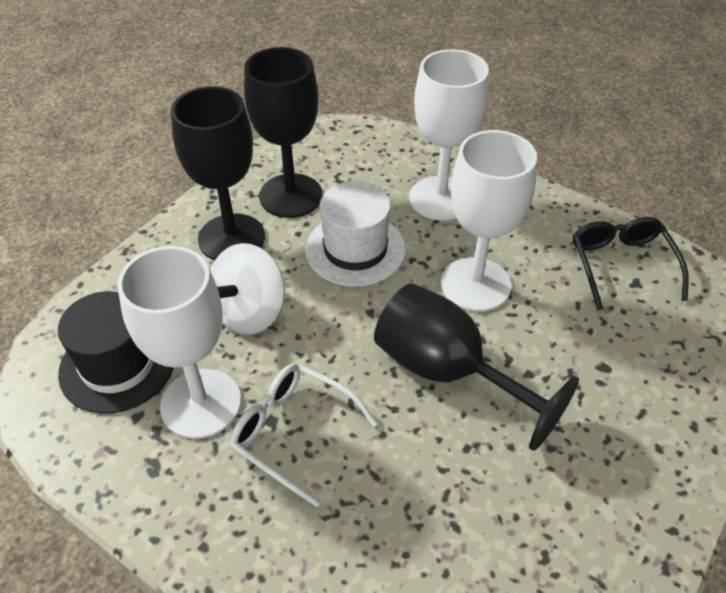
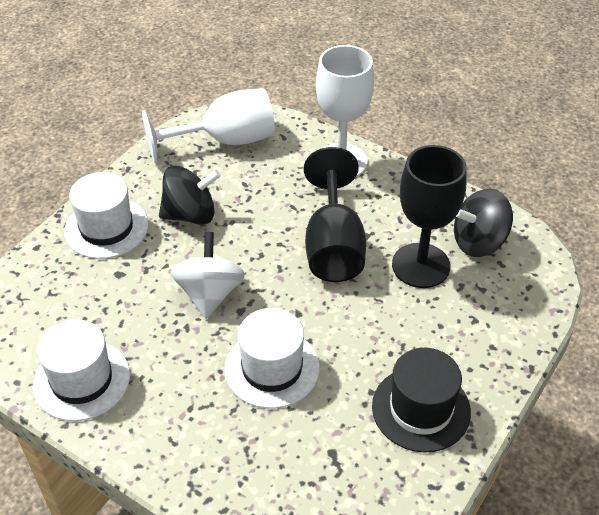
black glasses: 1 -> 0
black goblet: 3 -> 2
black spinning top: 0 -> 2
white glasses: 1 -> 0
white goblet: 3 -> 2
white hat: 1 -> 3

